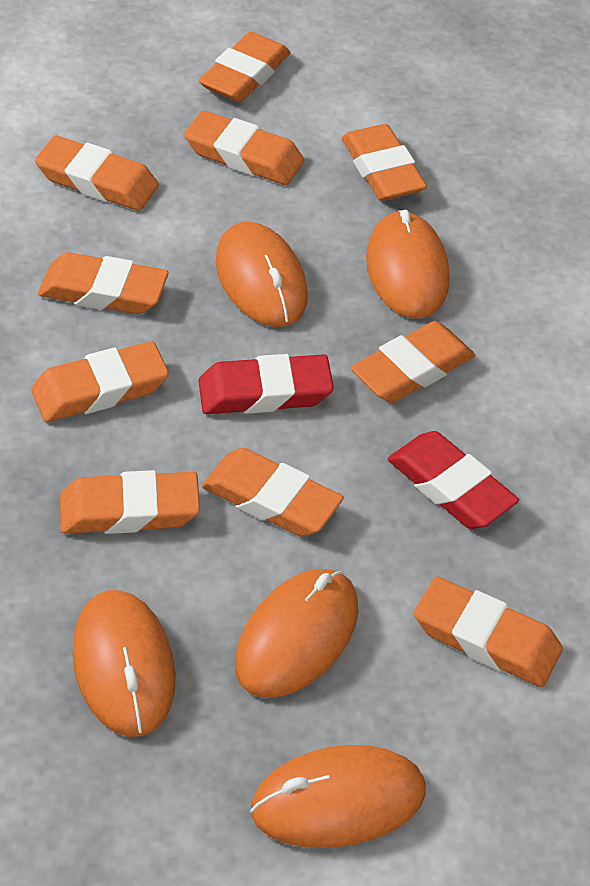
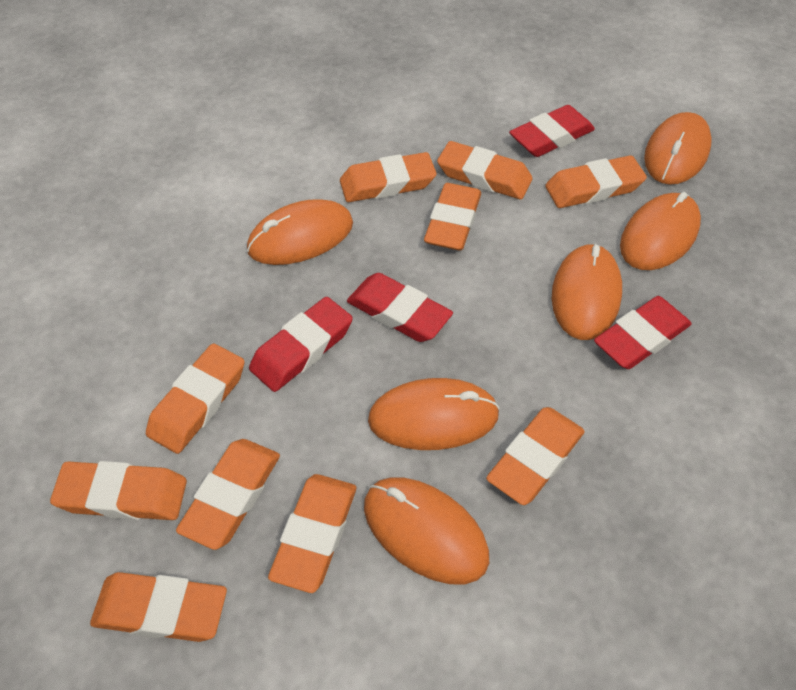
orange mouse: 5 -> 6
red eraser: 2 -> 4

